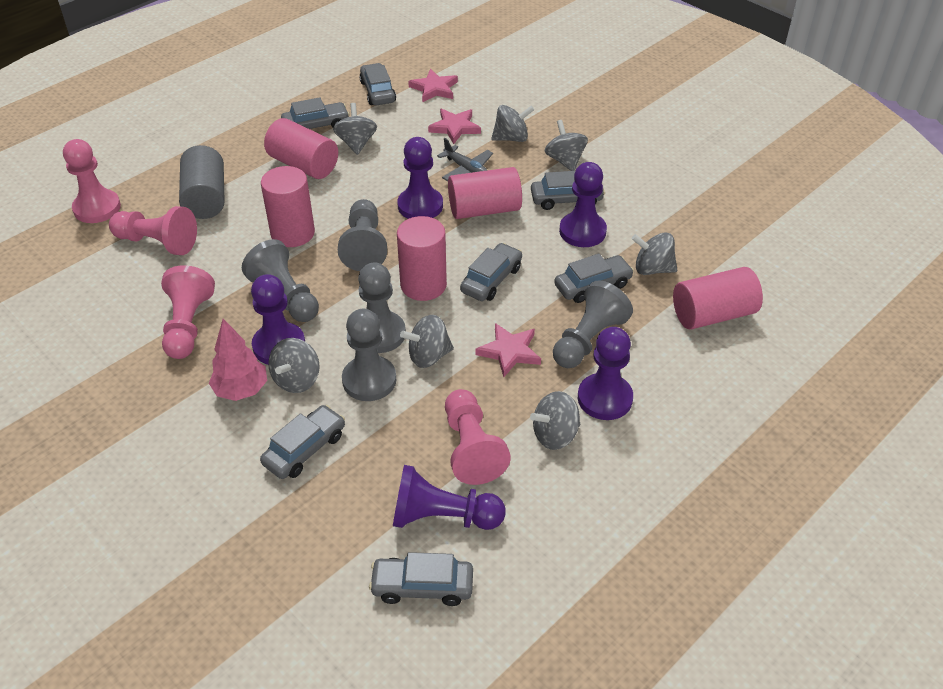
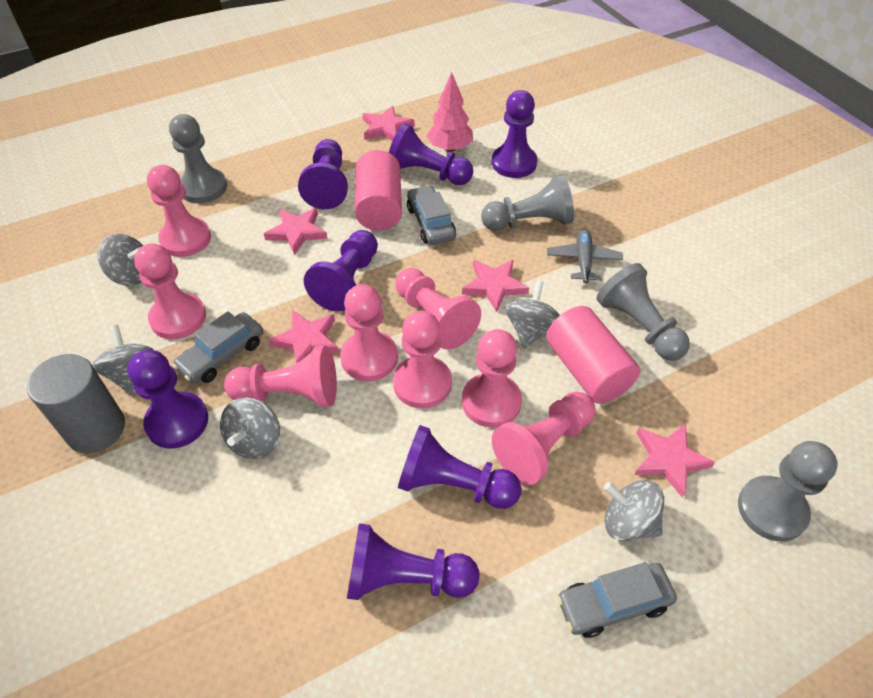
grey car: 7 -> 3
grey pawn: 5 -> 4
grey spinning top: 7 -> 5
pink cylinder: 5 -> 2
pink pawn: 4 -> 8
pink star: 3 -> 5
purple pawn: 5 -> 7

